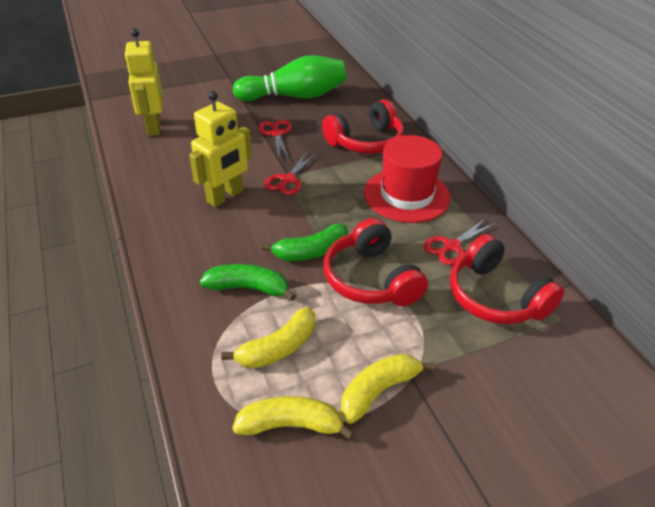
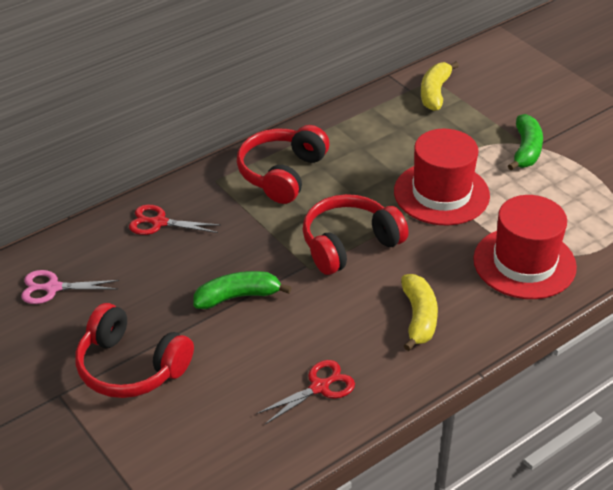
green bowling pin: 1 -> 0
pink scissors: 0 -> 1
red hat: 1 -> 2
red scissors: 3 -> 2
yellow banana: 3 -> 2
yellow robot: 2 -> 0

